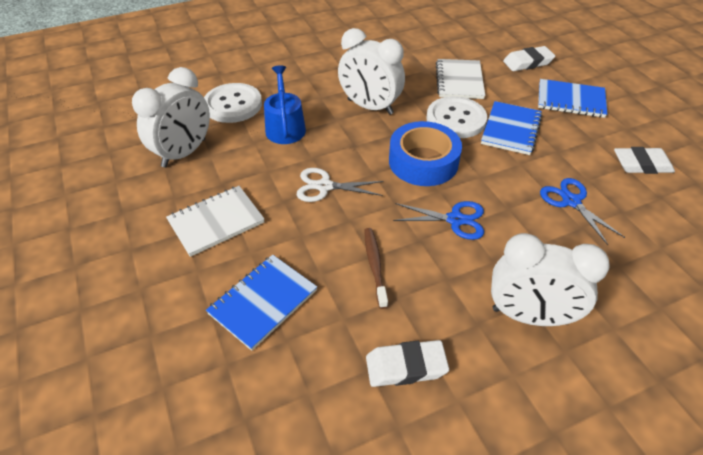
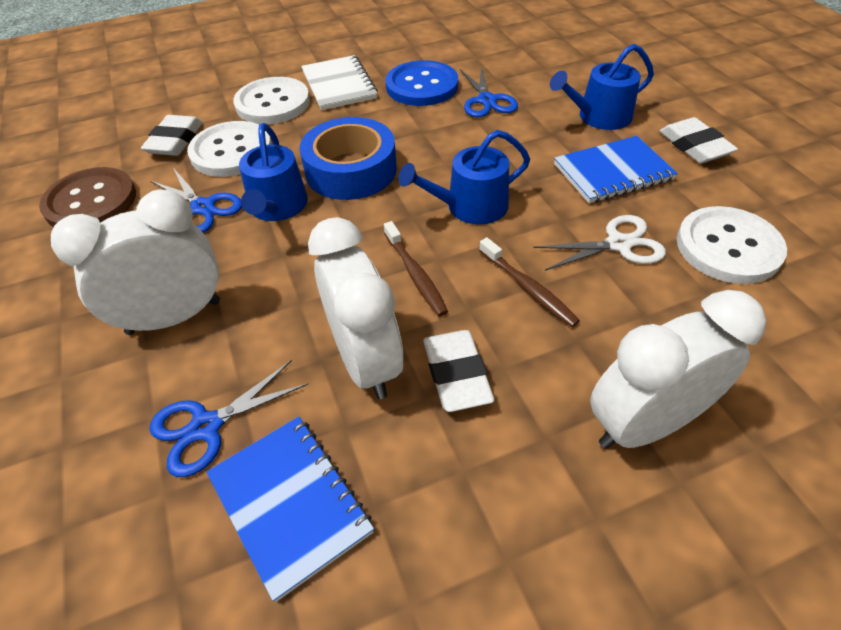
blue button: 0 -> 1
blue notebook: 3 -> 2
blue scissors: 2 -> 3
blue watering can: 1 -> 3
brown button: 0 -> 1
brown toothbrush: 1 -> 2
white button: 2 -> 3
white notebook: 2 -> 1

